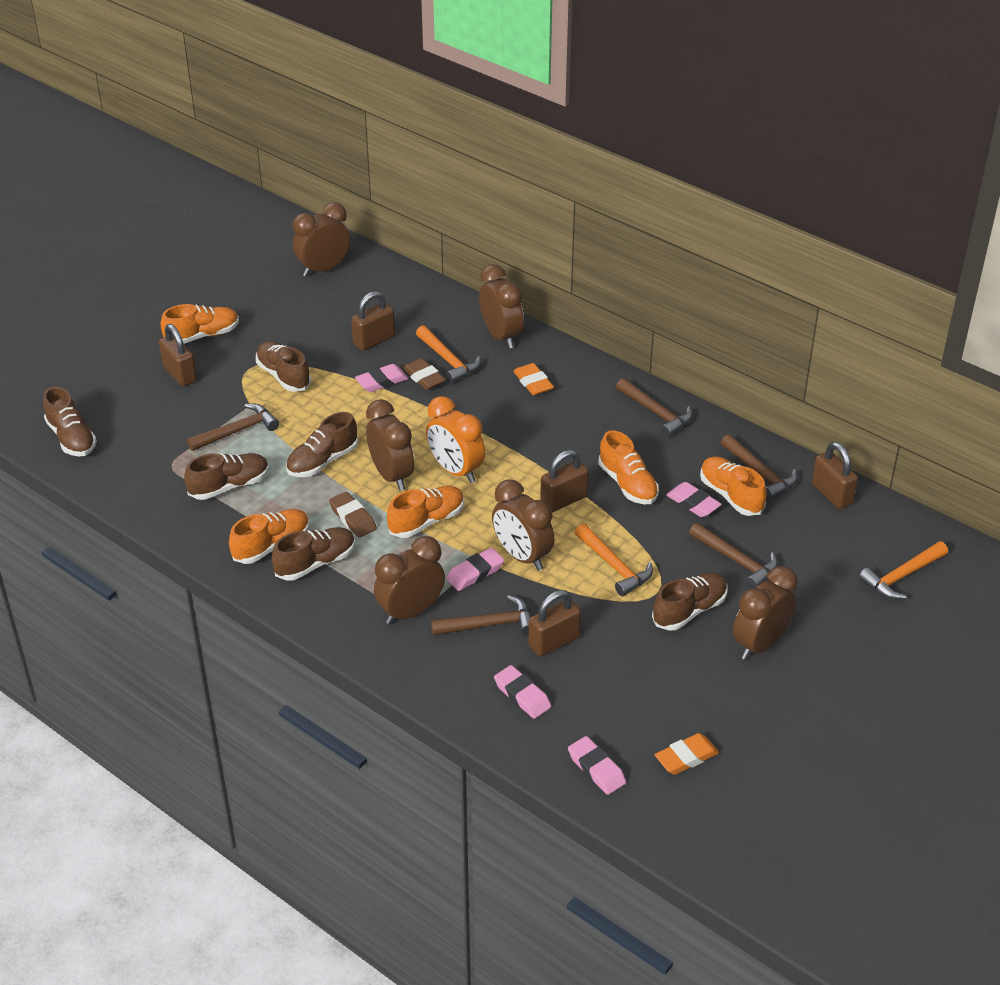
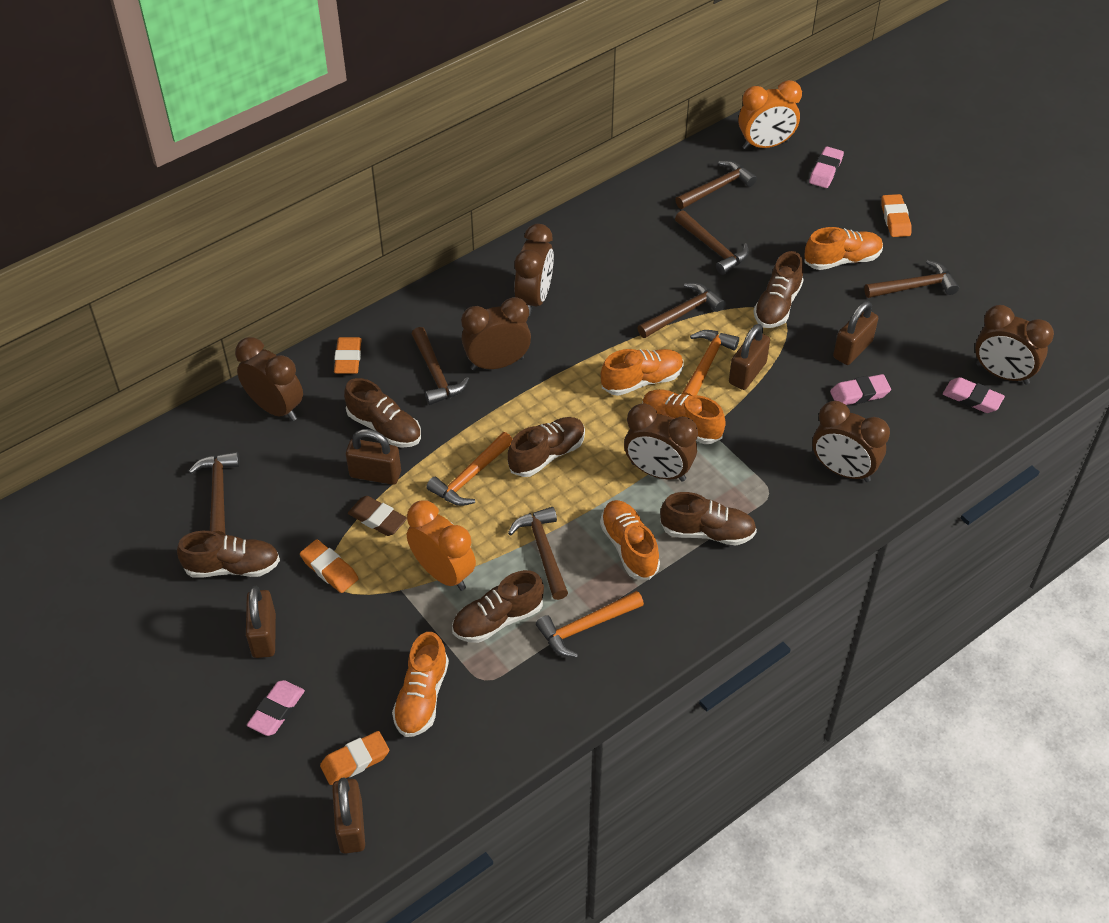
brown eraser: 2 -> 1
brown hammer: 5 -> 7
orange clock: 1 -> 2
orange eraser: 2 -> 4
pink eraser: 5 -> 4

